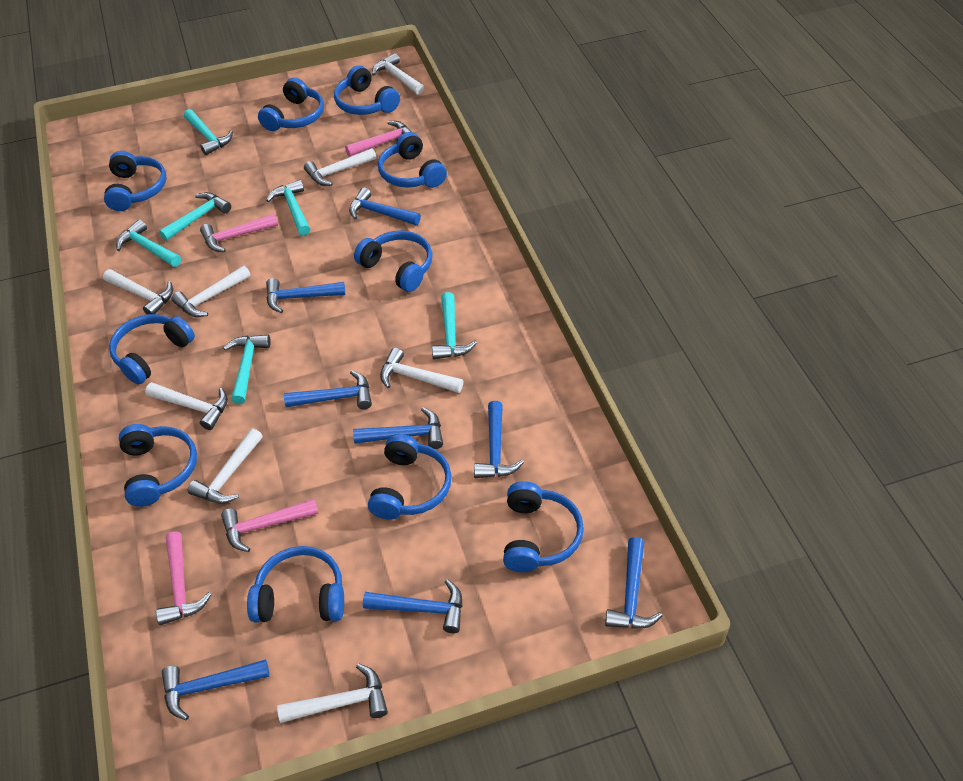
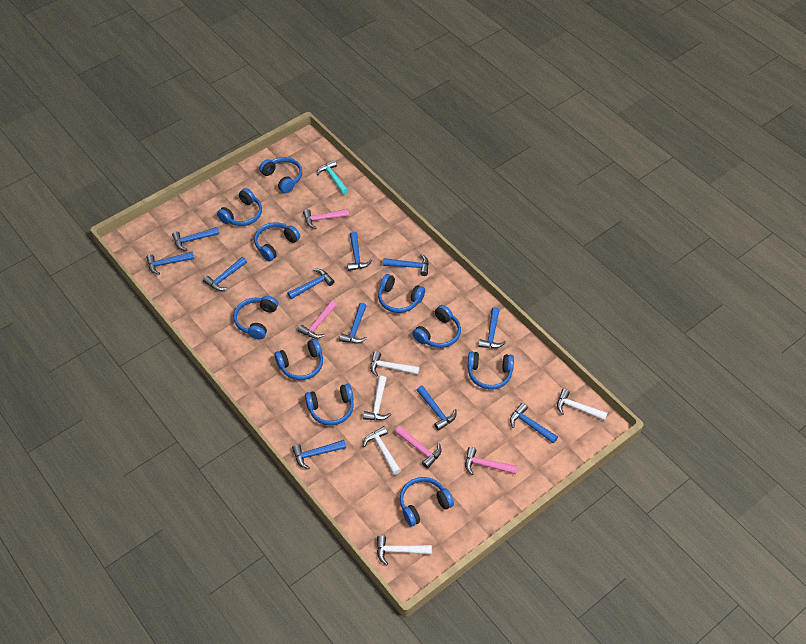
blue hammer: 8 -> 11
turquoise hammer: 6 -> 1
white hammer: 8 -> 5

